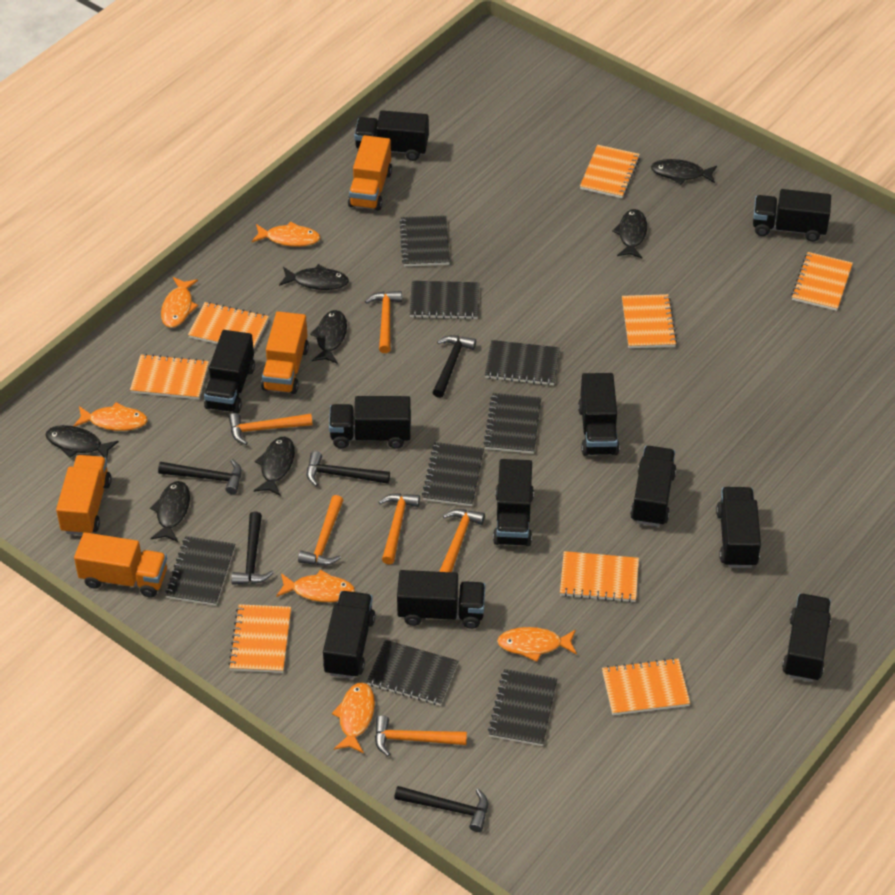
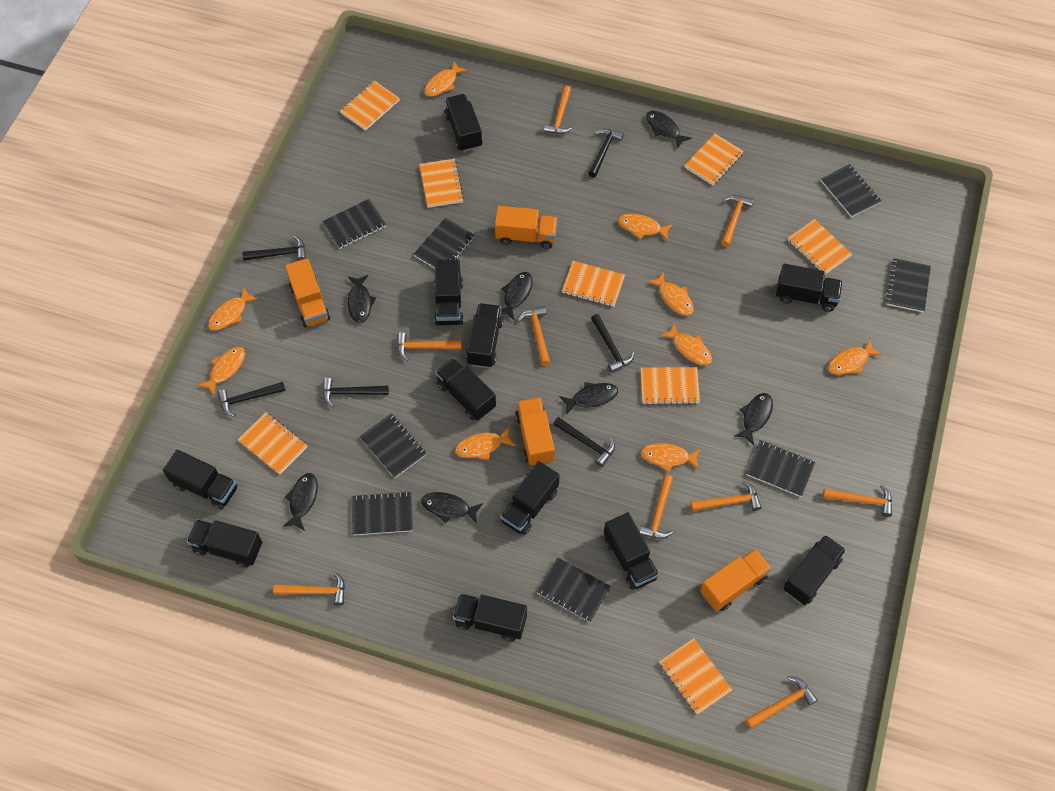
black hammer: 5 -> 6
orange fish: 6 -> 9
orange hammer: 6 -> 9

